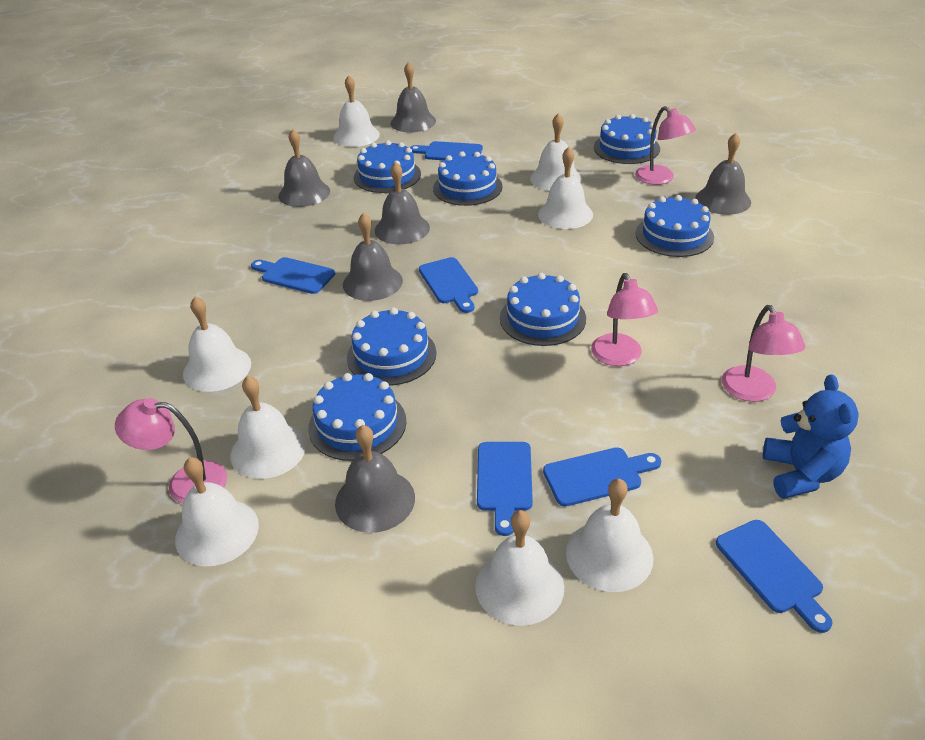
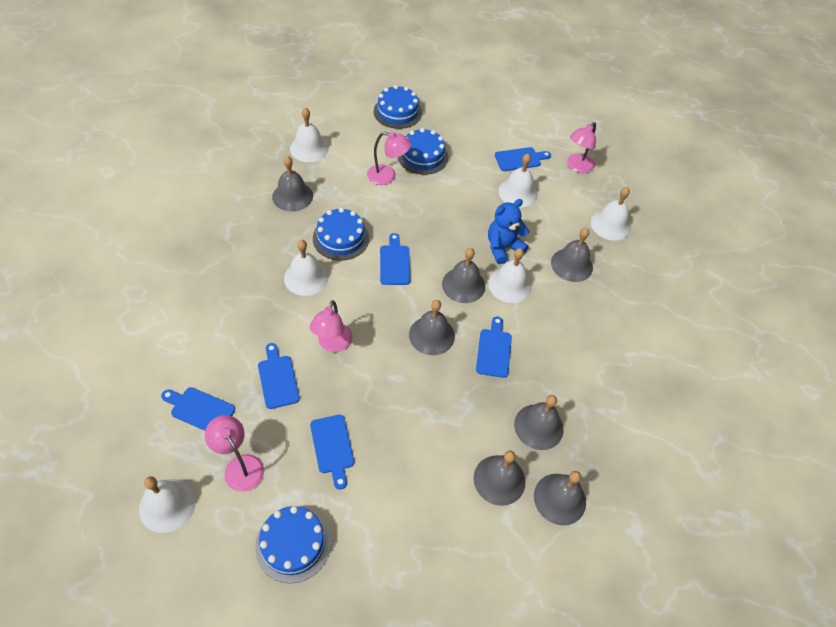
blue cake: 7 -> 4
grey bell: 6 -> 7
white bell: 8 -> 6

